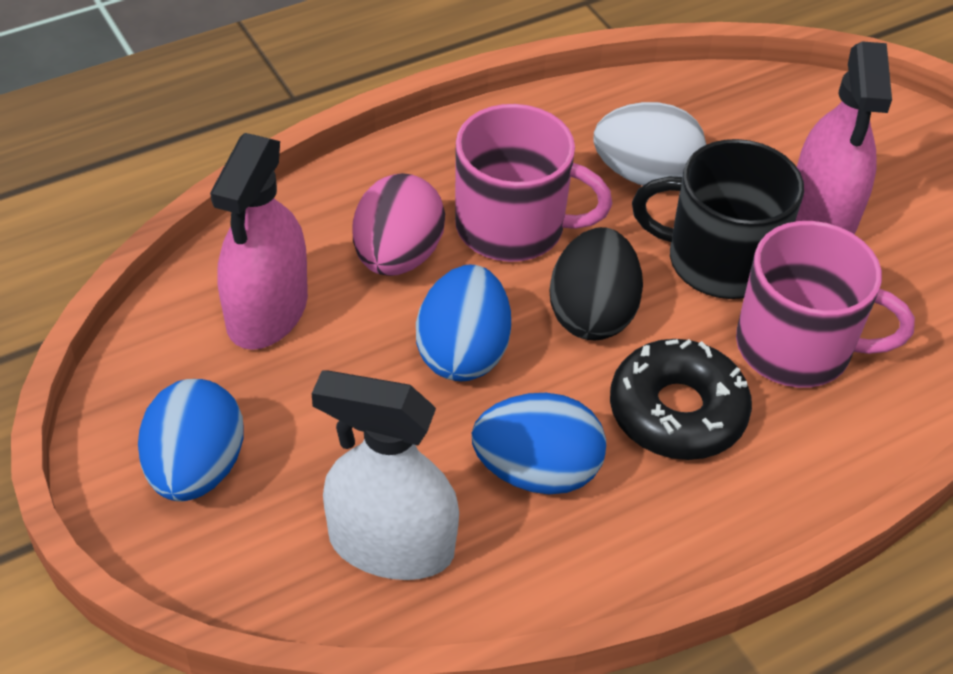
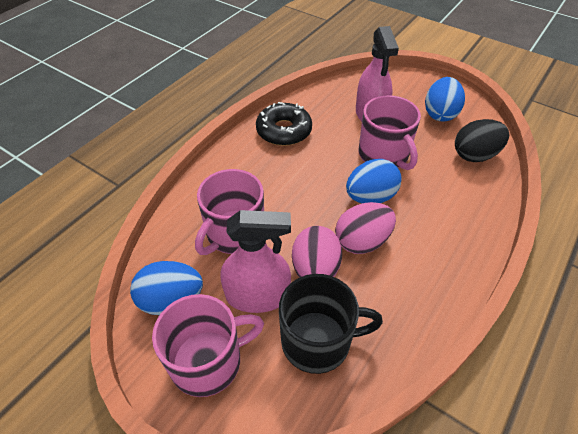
pink egg: 1 -> 2
pink mug: 2 -> 3
white egg: 1 -> 0
white spray bottle: 1 -> 0

